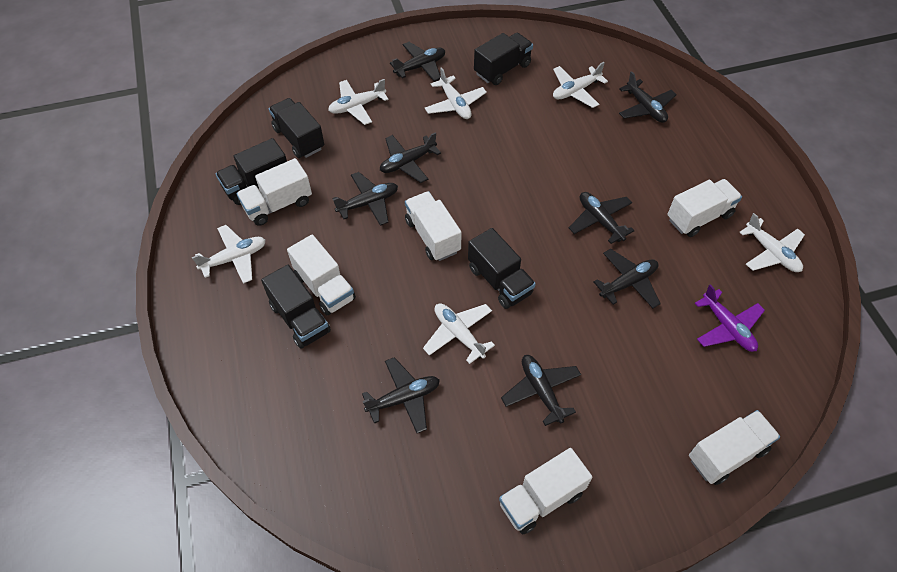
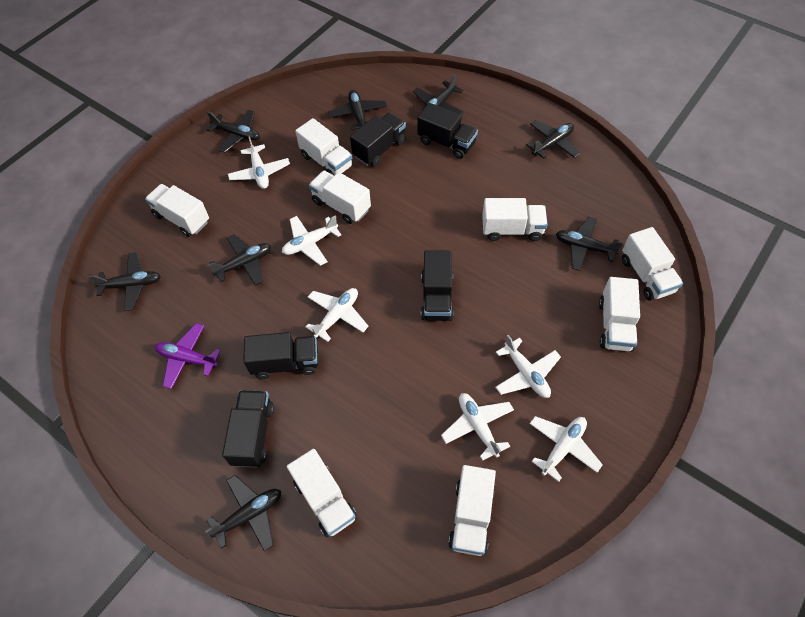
white truck: 6 -> 8

